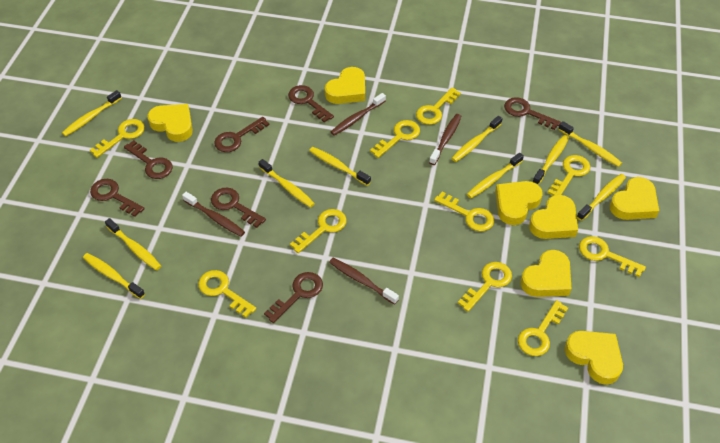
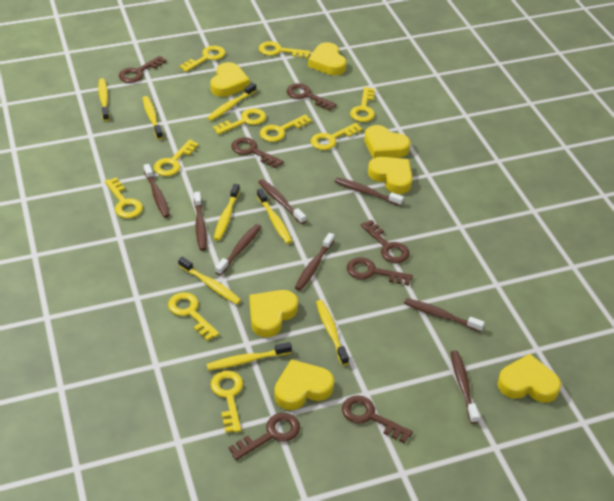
brown toothbrush: 4 -> 8
yellow toothbrush: 10 -> 8

